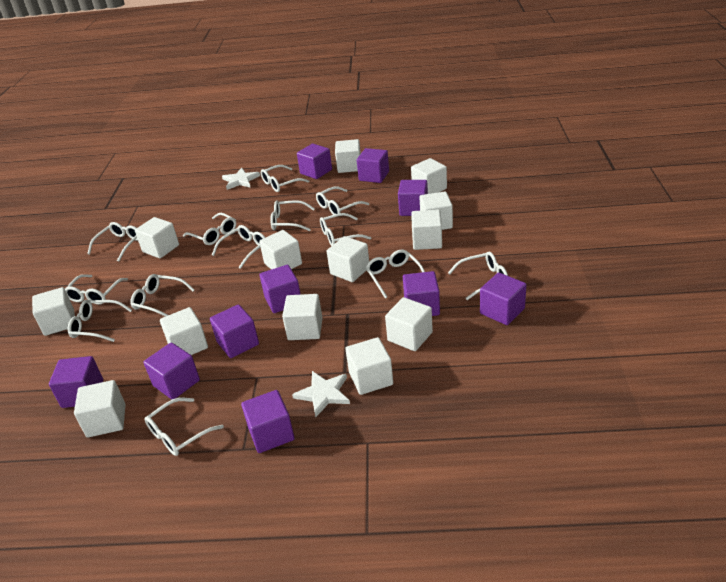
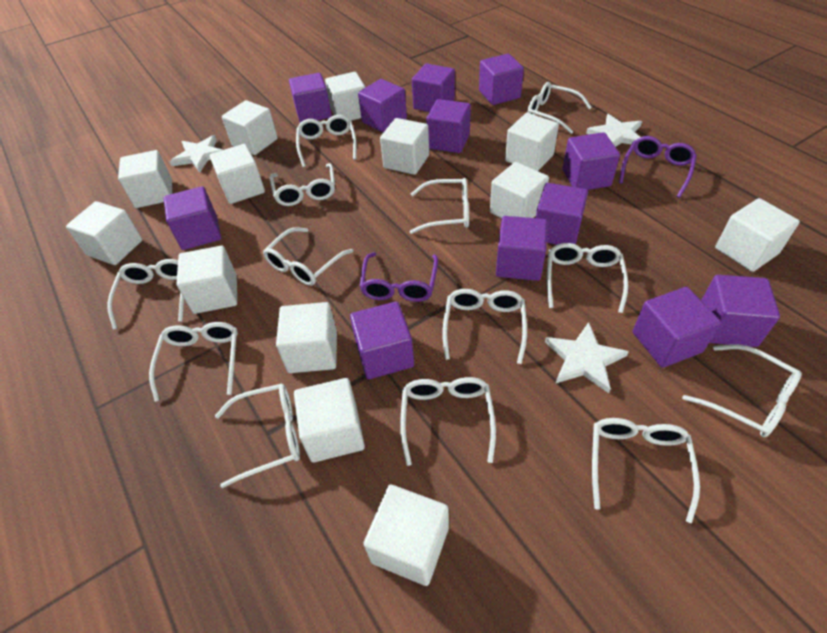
purple cube: 10 -> 12
purple glasses: 0 -> 2
white star: 2 -> 3

